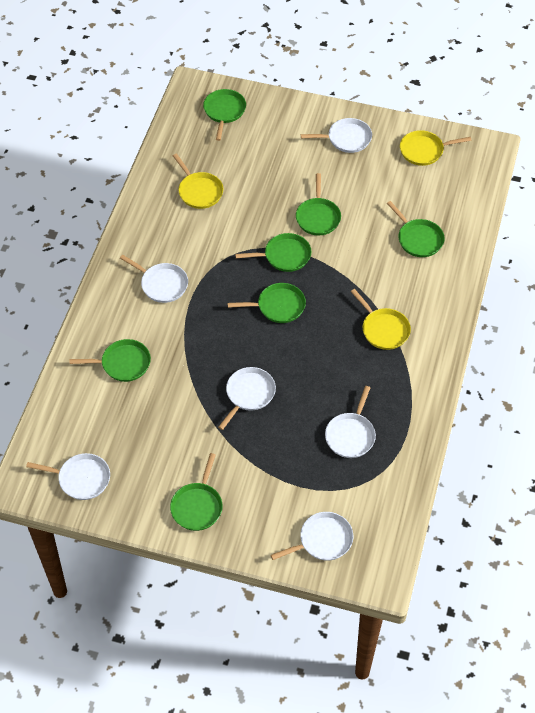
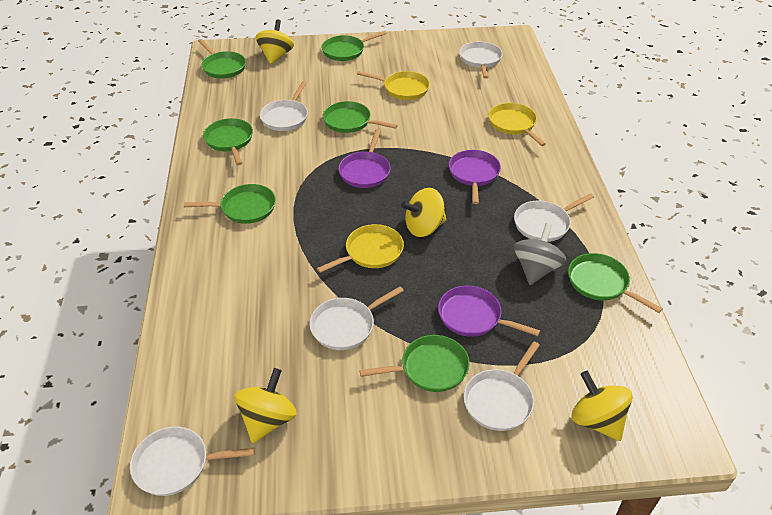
grey spinning top: 0 -> 1
purple pan: 0 -> 3
yellow spinning top: 0 -> 4

